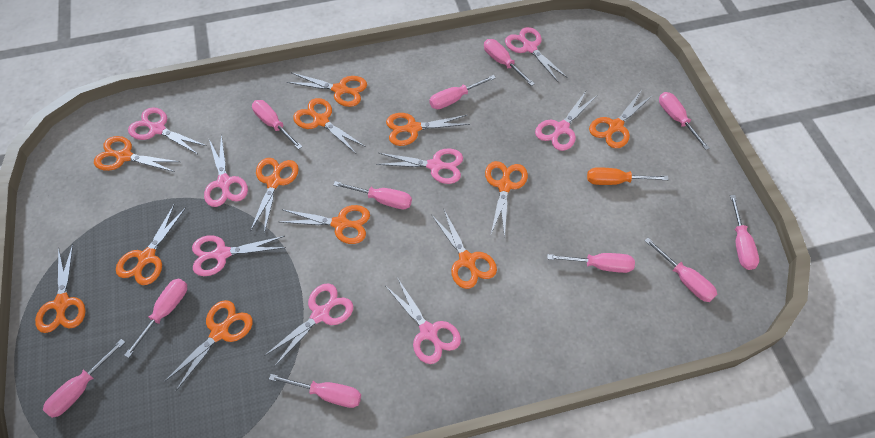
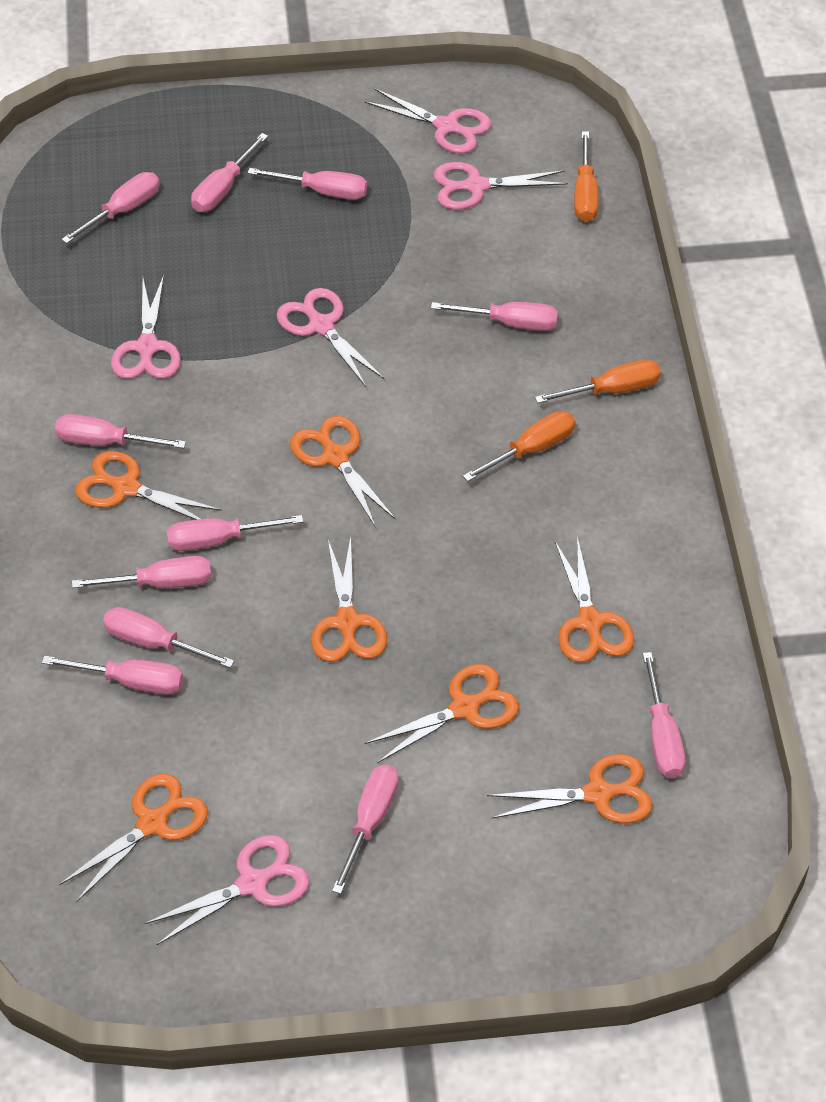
orange scissors: 12 -> 7
orange screwdriver: 1 -> 3
pink scissors: 8 -> 5

